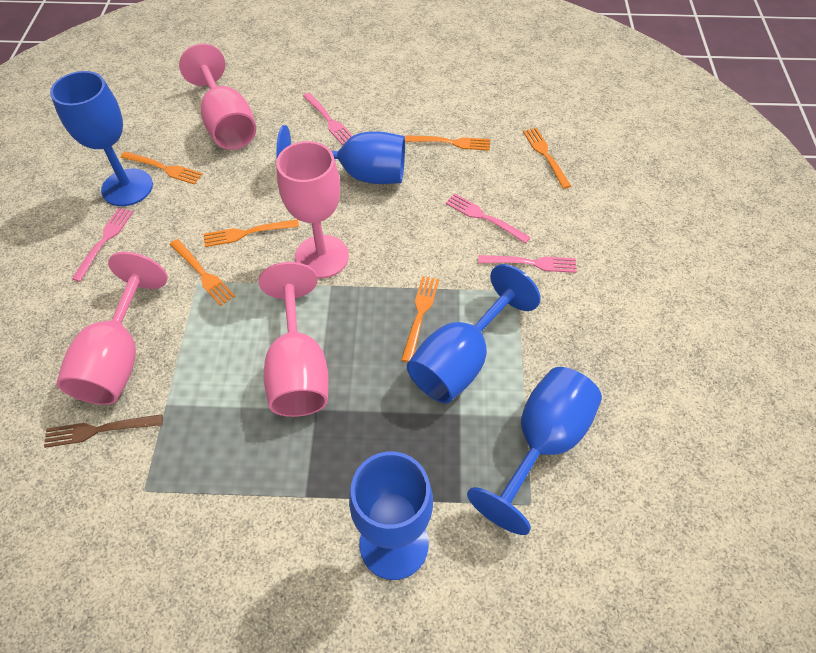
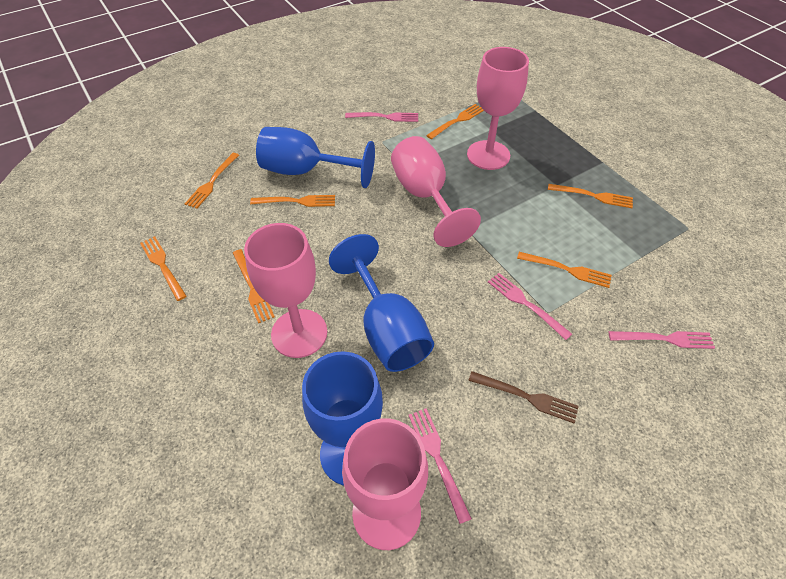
blue goblet: 5 -> 3
orange fork: 6 -> 7

